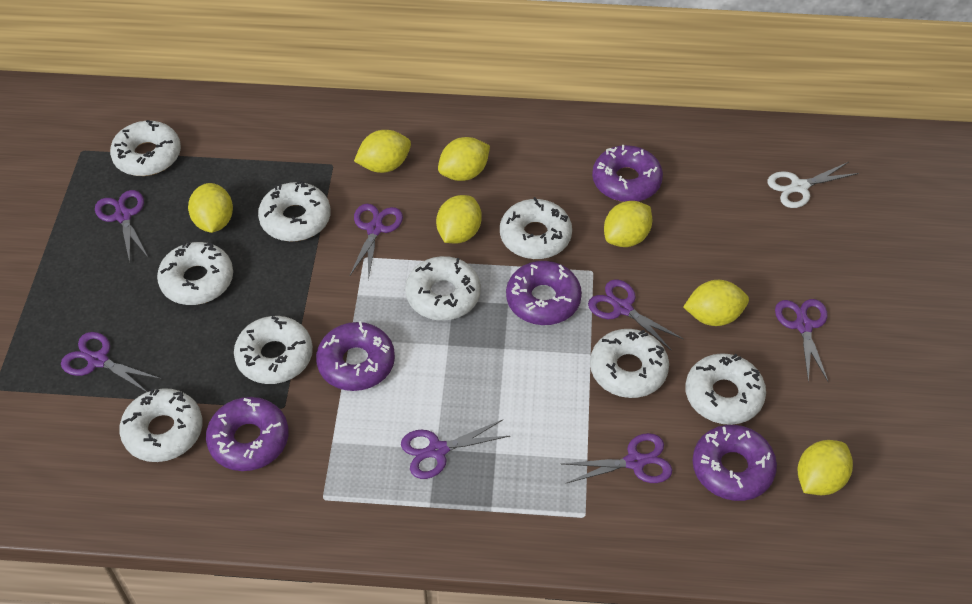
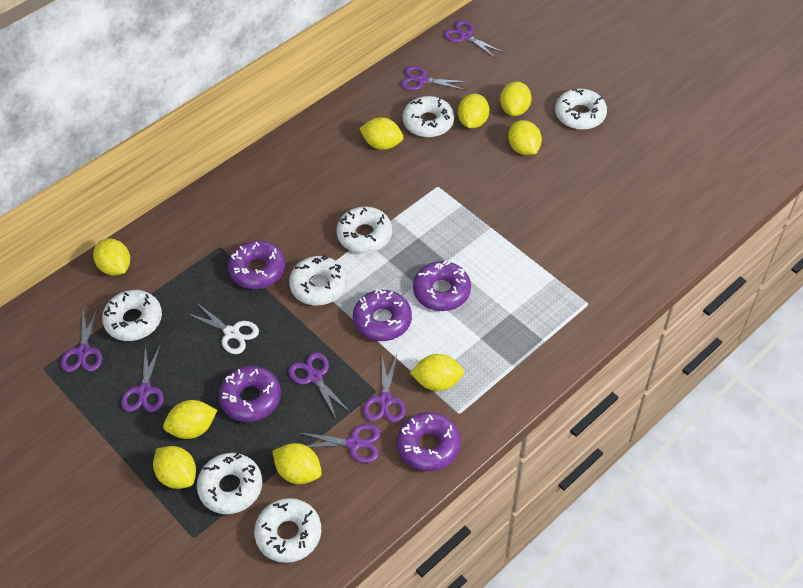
white donut: 9 -> 7
yellow lemon: 7 -> 9

